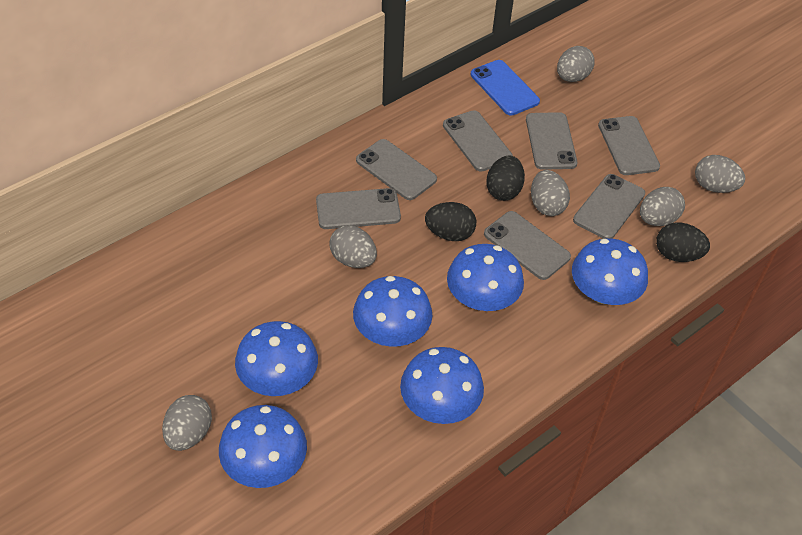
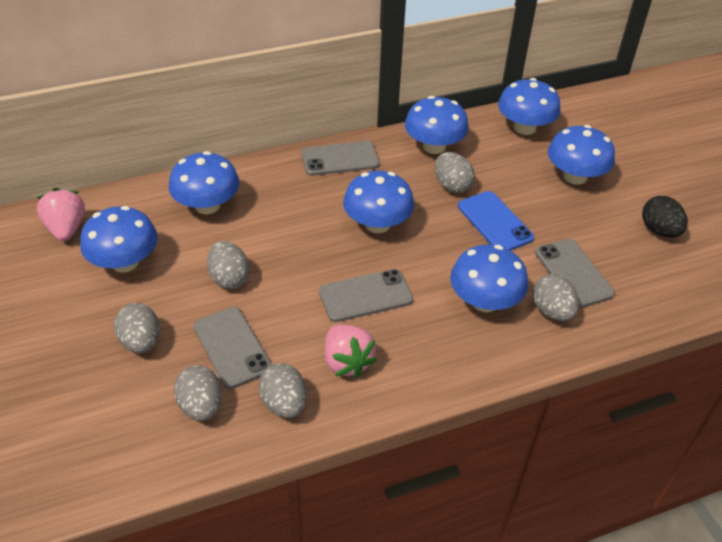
black egg: 3 -> 1
blue mushroom: 6 -> 7
grey phone: 7 -> 4
pink strawberry: 0 -> 2

